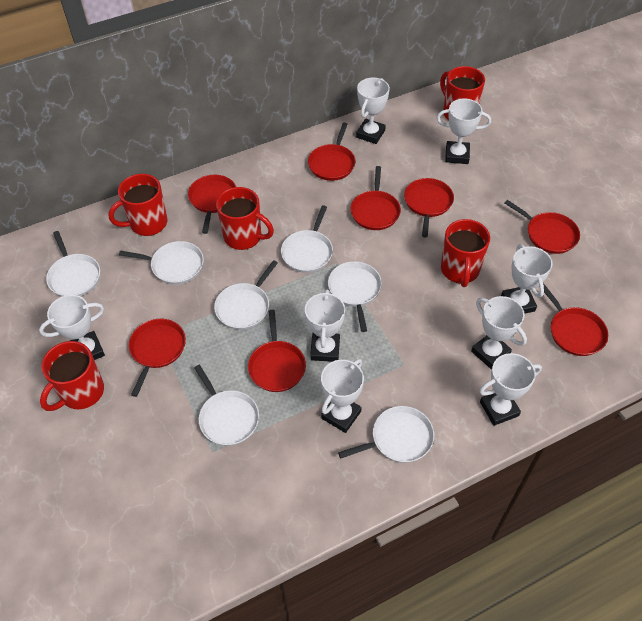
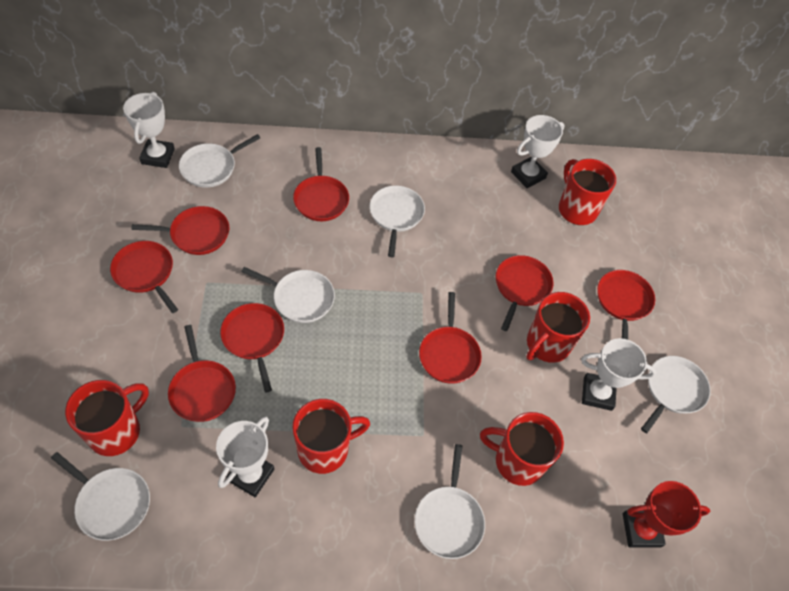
red trophy: 0 -> 1
white pan: 7 -> 6
white trophy: 8 -> 4

